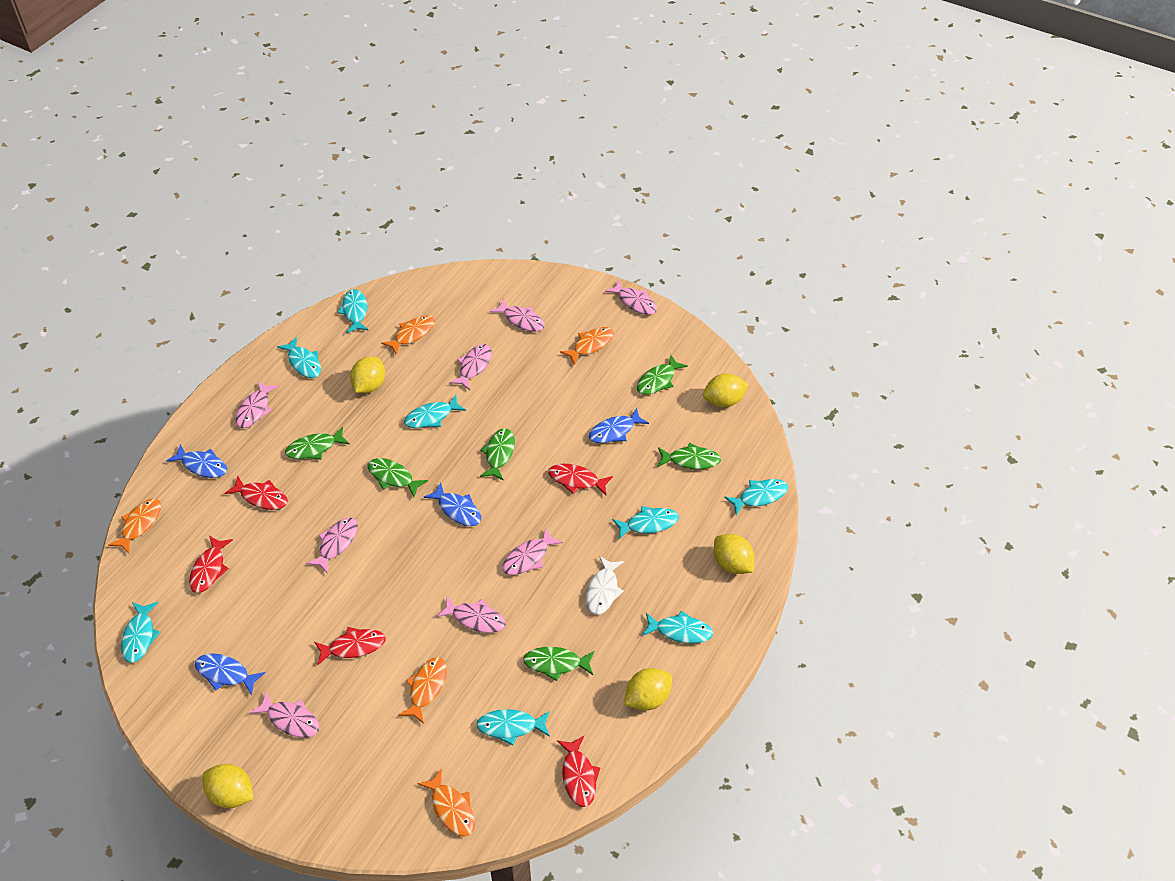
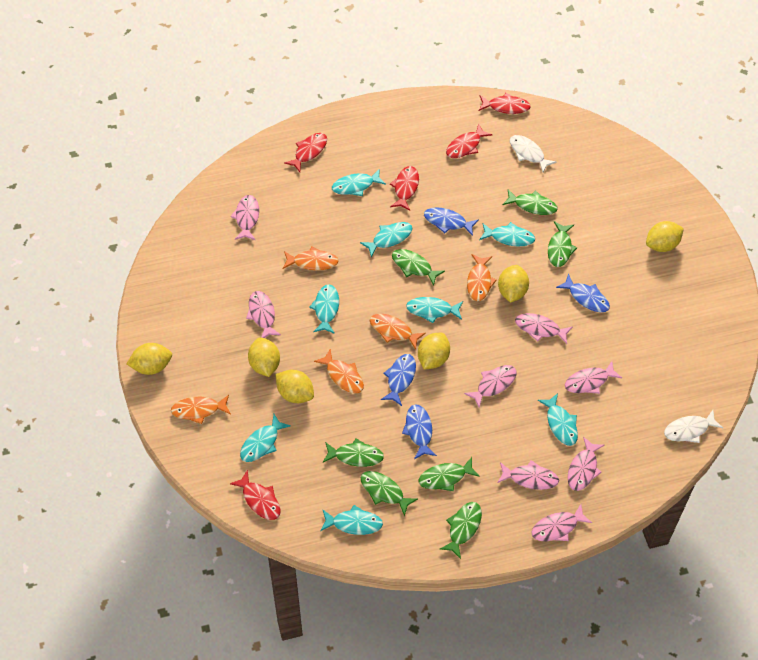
green fish: 6 -> 7
white fish: 1 -> 2
yellow lemon: 5 -> 6

